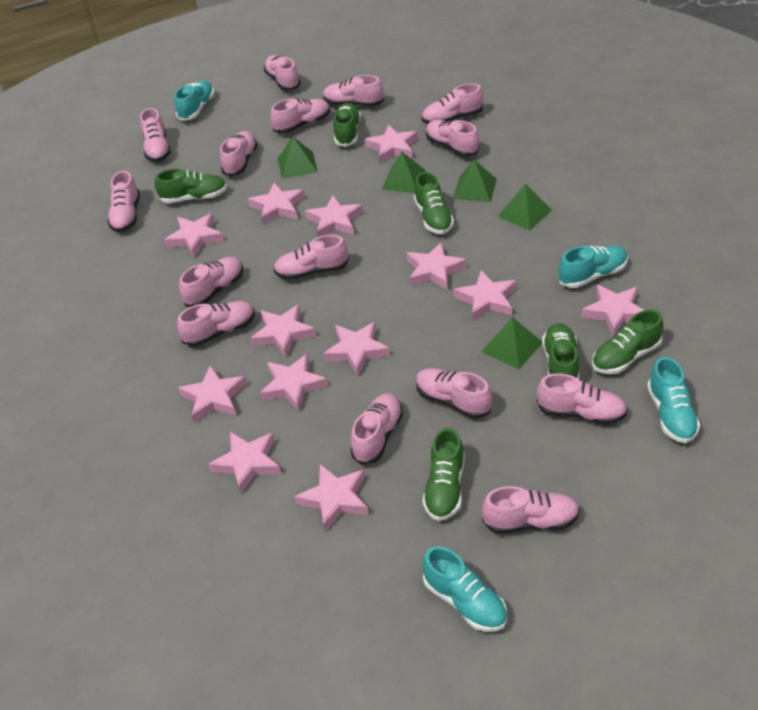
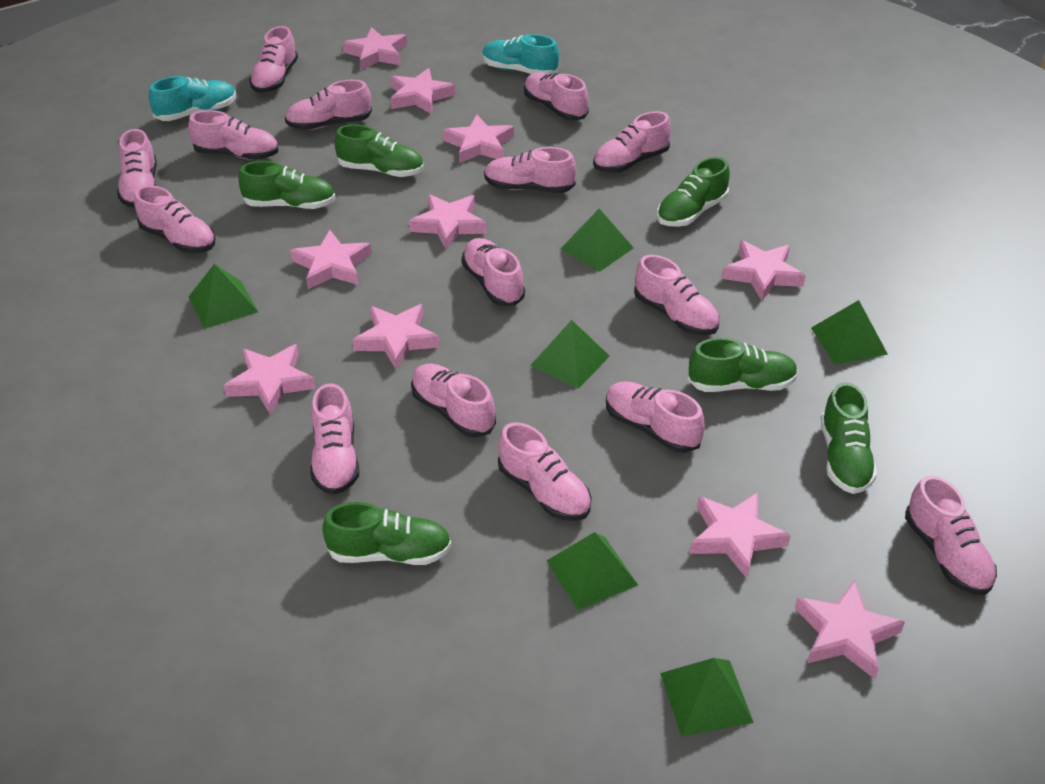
green pyramid: 5 -> 6
pink star: 13 -> 10
turquoise shoe: 4 -> 2

